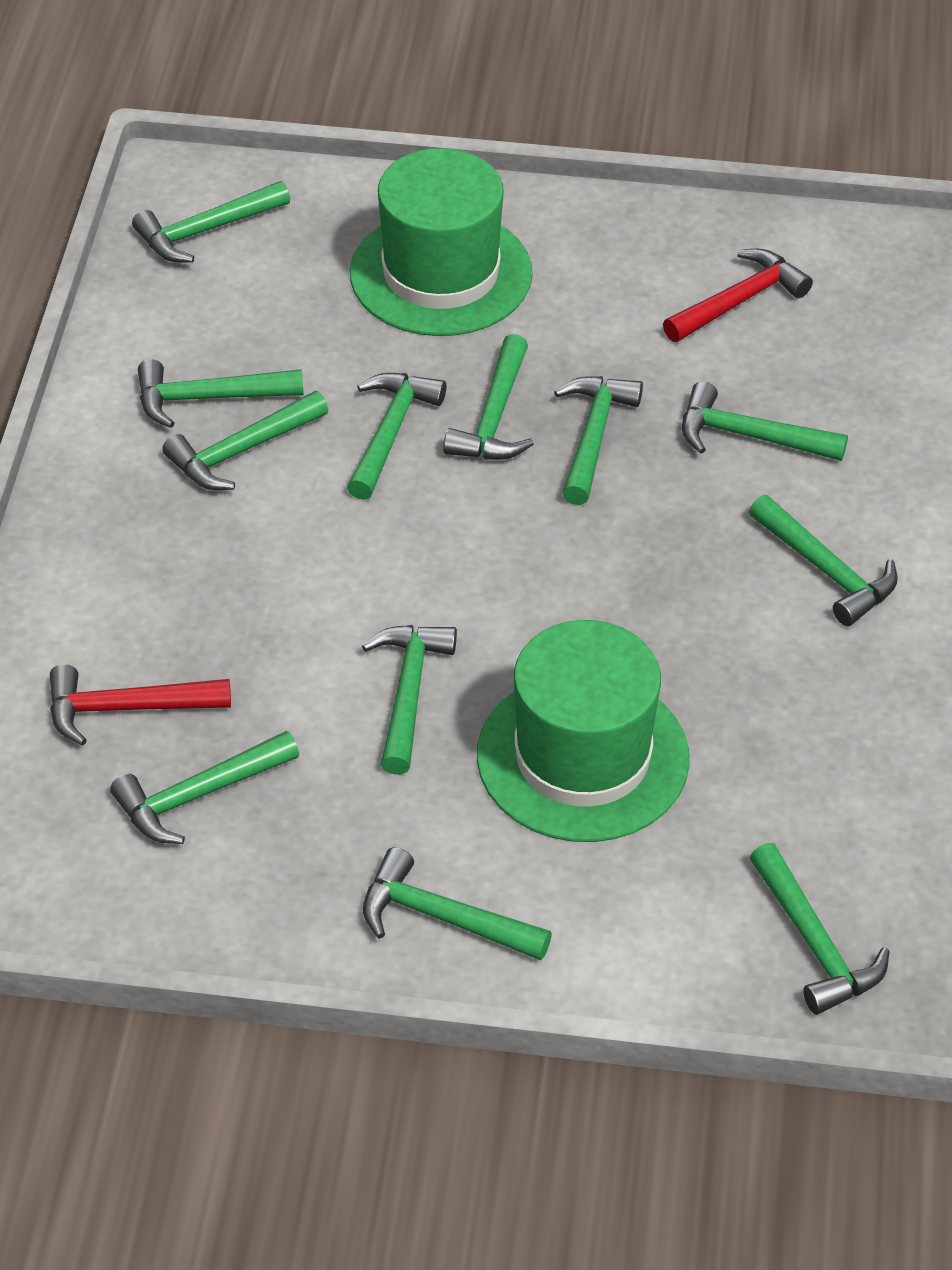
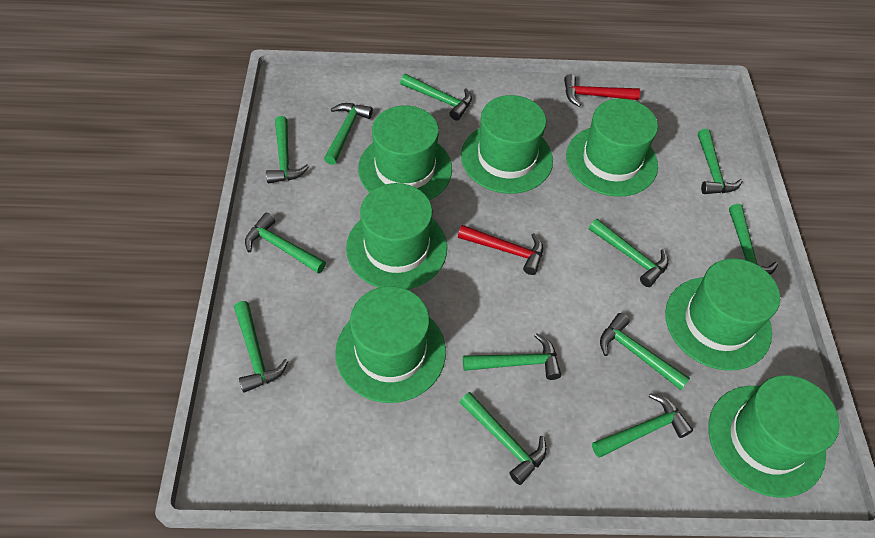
green hat: 2 -> 7

